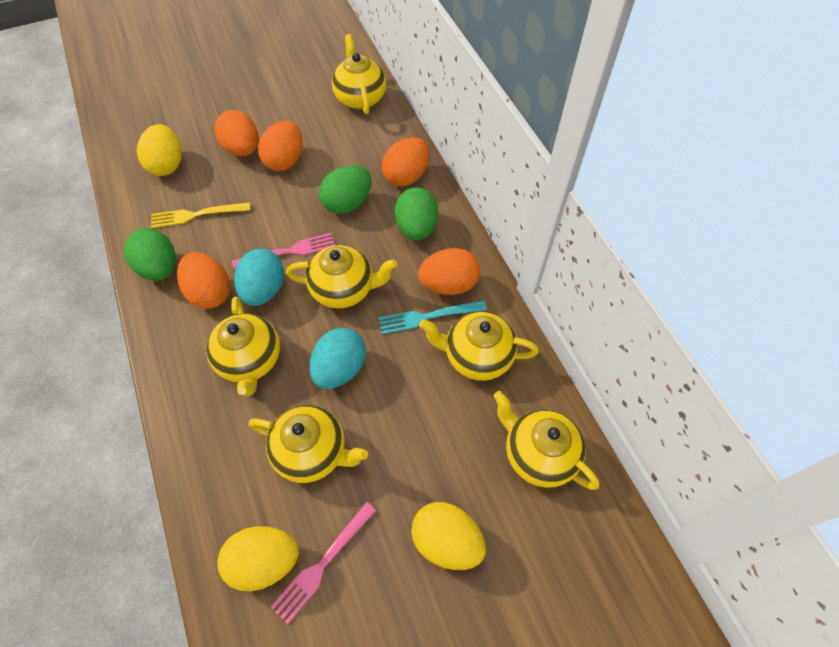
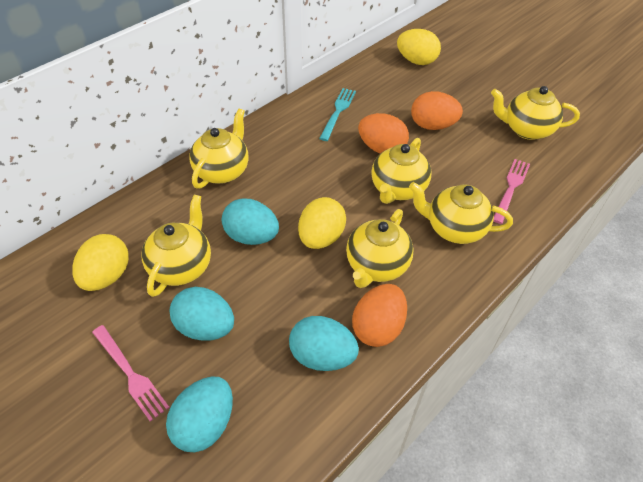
green egg: 3 -> 0
orange egg: 5 -> 3
turquoise egg: 2 -> 4
yellow fork: 1 -> 0

